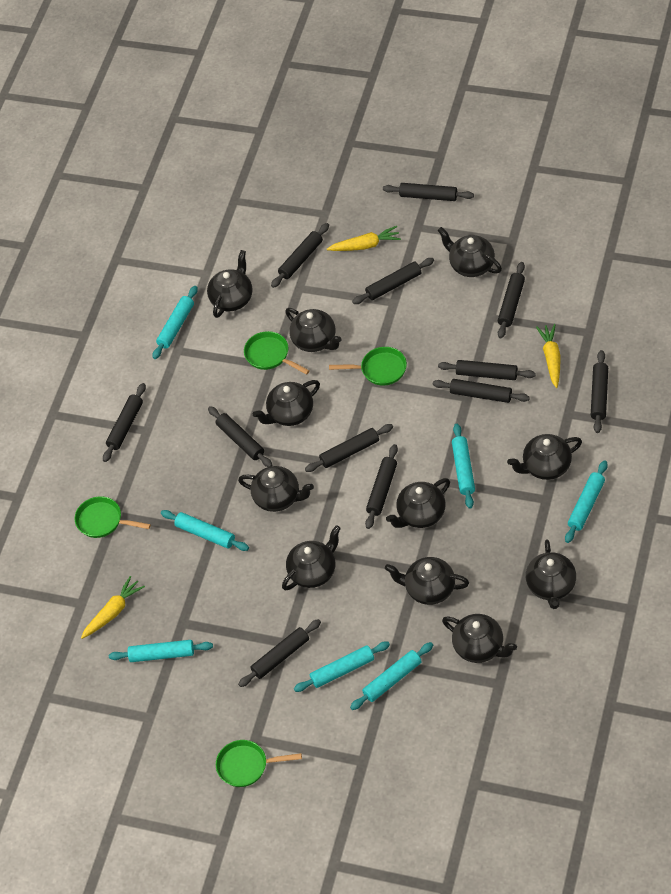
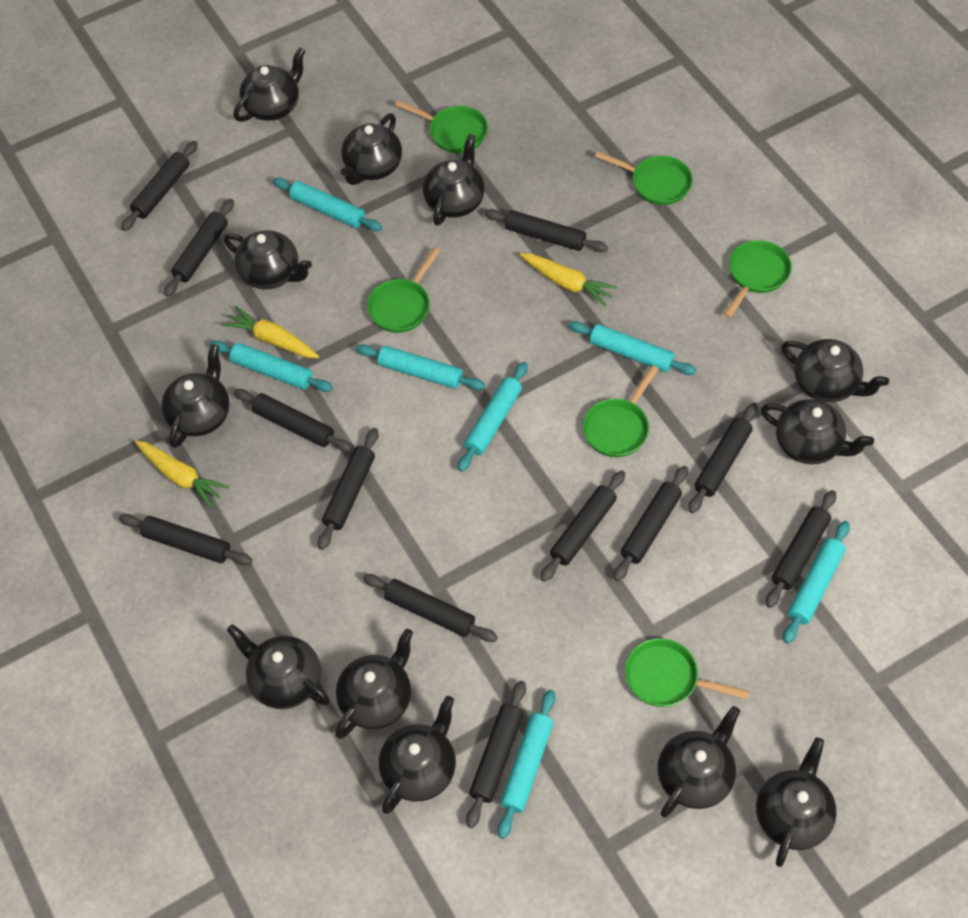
black teapot: 11 -> 12
green pan: 4 -> 6

